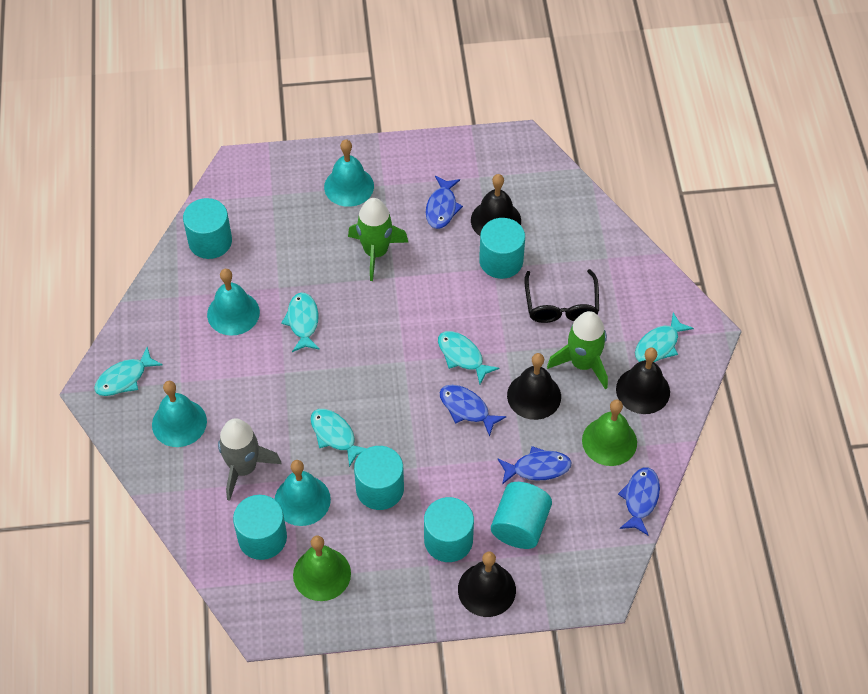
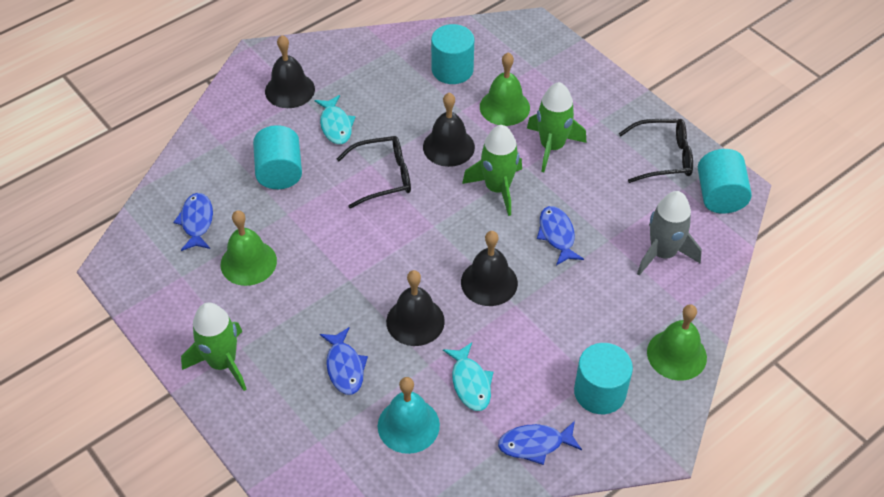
black glasses: 1 -> 2
green bell: 2 -> 3
green rocket: 2 -> 3
turquoise bell: 4 -> 1
turquoise cylinder: 6 -> 4
turquoise fish: 5 -> 2

